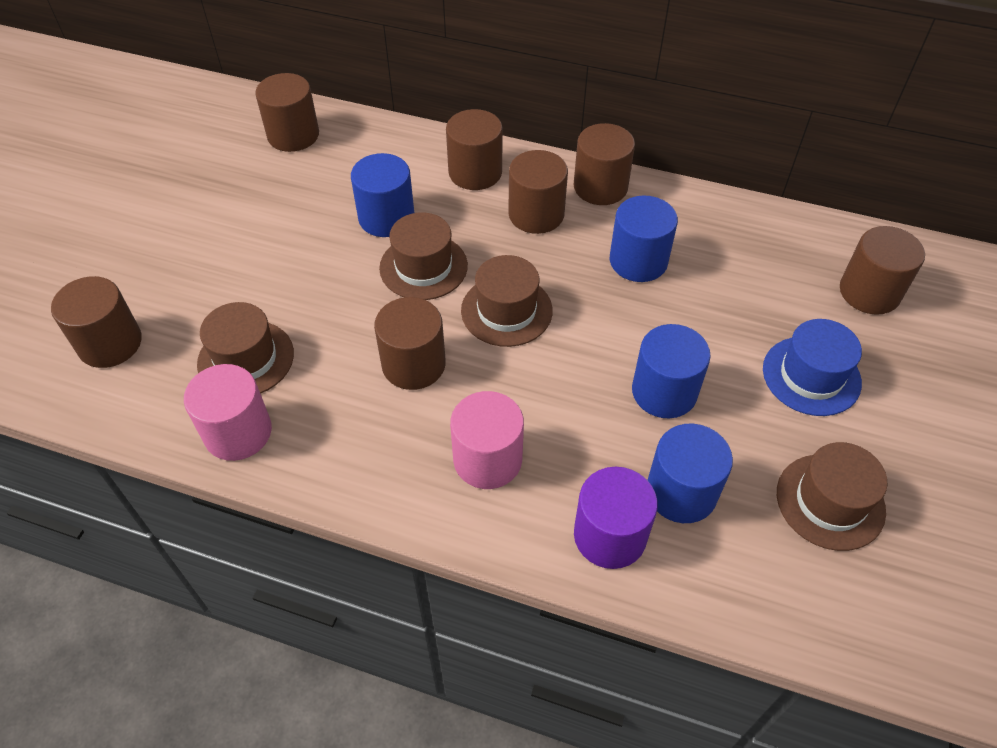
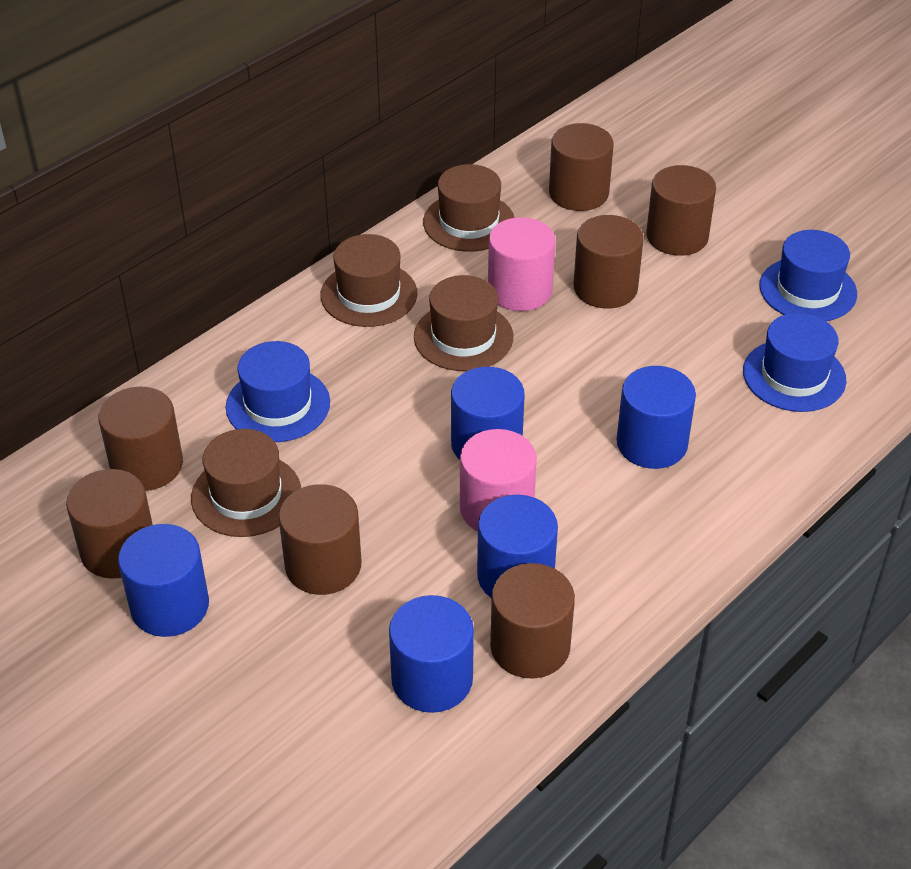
blue cylinder: 4 -> 5
blue hat: 1 -> 3
purple cylinder: 1 -> 0

